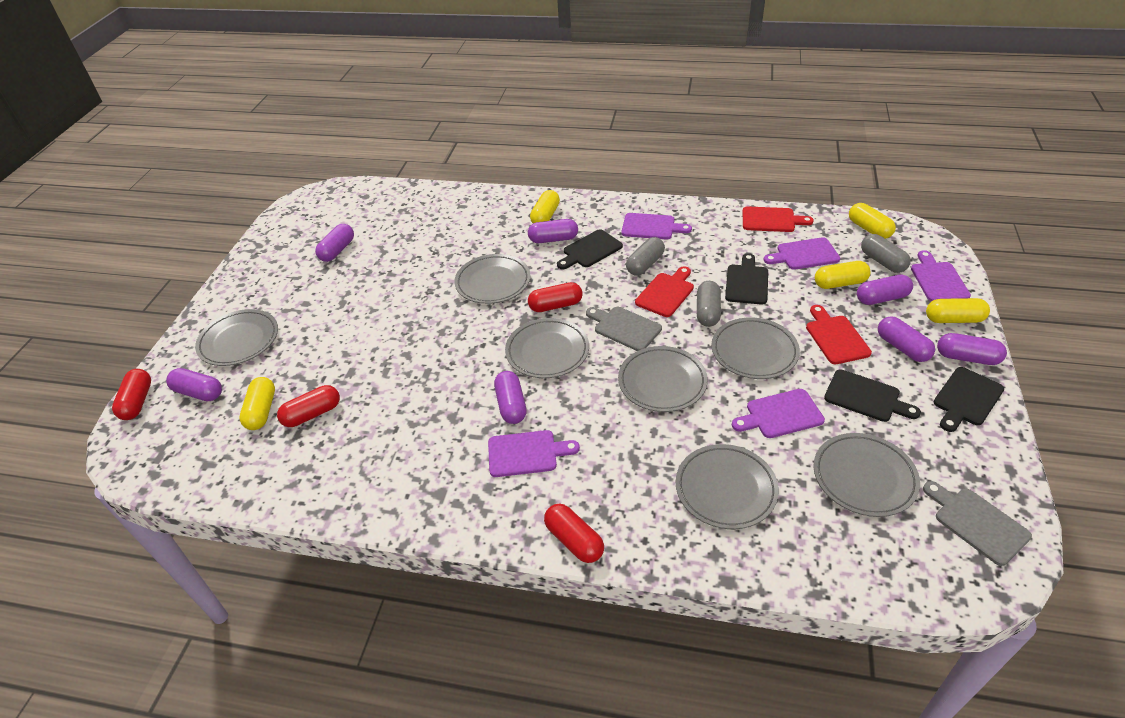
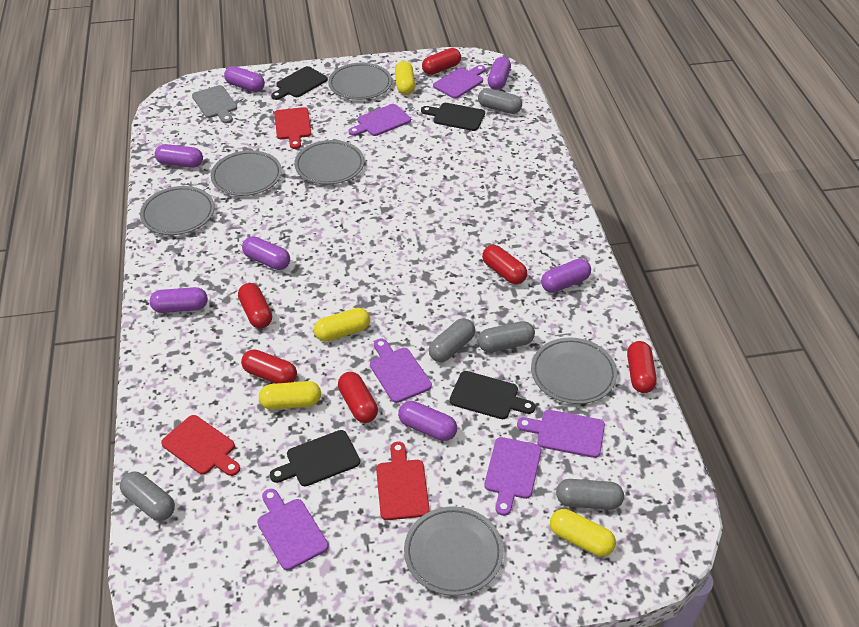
grey capsule: 3 -> 5
grey cutting board: 2 -> 1
grey plate: 7 -> 6
purple cutting board: 5 -> 6
red capsule: 4 -> 6
yellow capsule: 5 -> 4

